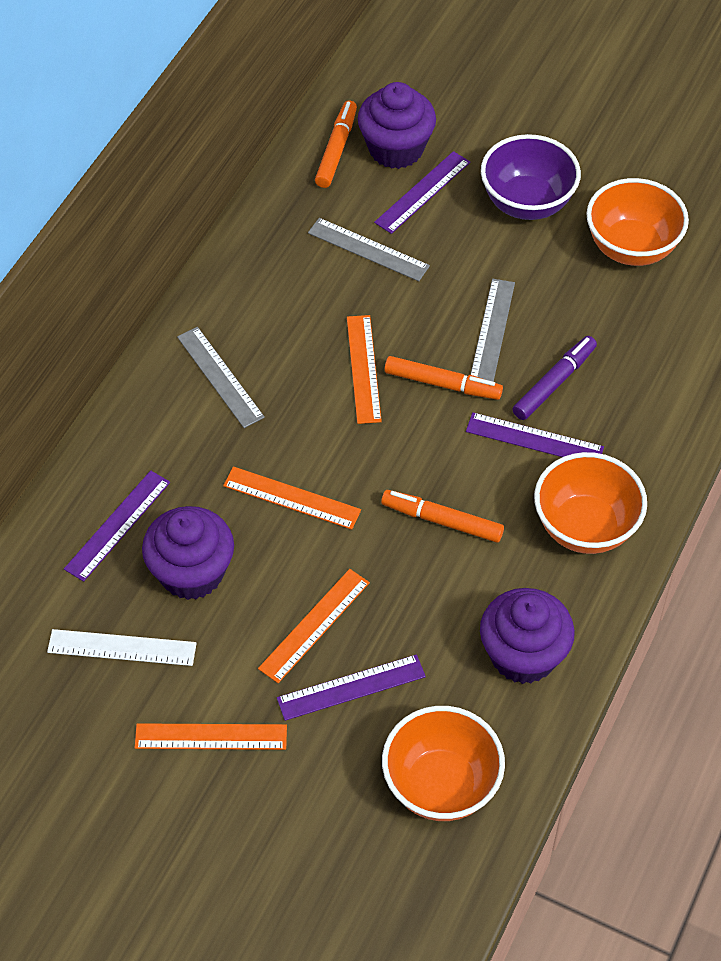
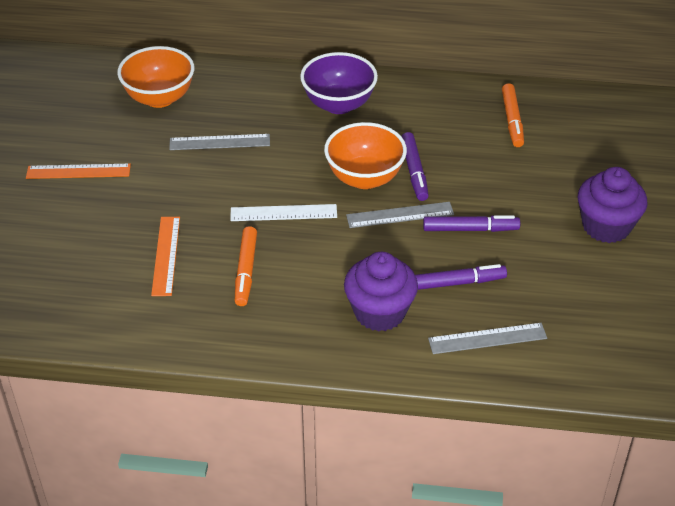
orange bowl: 3 -> 2
orange marker: 3 -> 2
orange ruler: 4 -> 2
purple cupcake: 3 -> 2
purple marker: 1 -> 3
purple ruler: 4 -> 0

